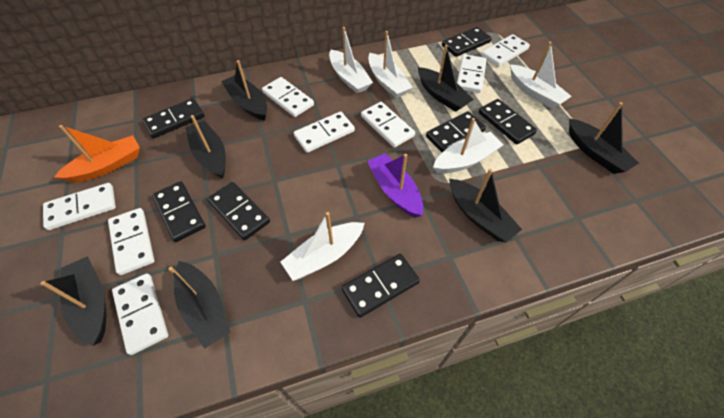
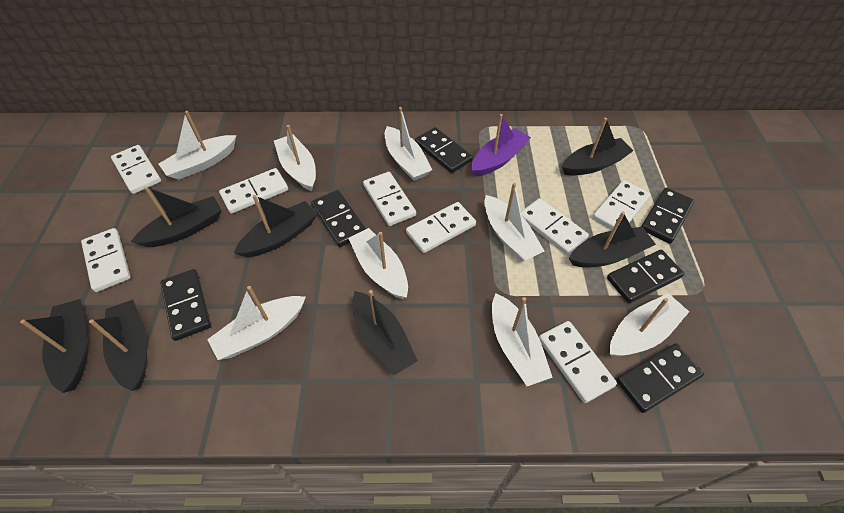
black domino: 7 -> 6
orange boat: 1 -> 0
white boat: 5 -> 8

